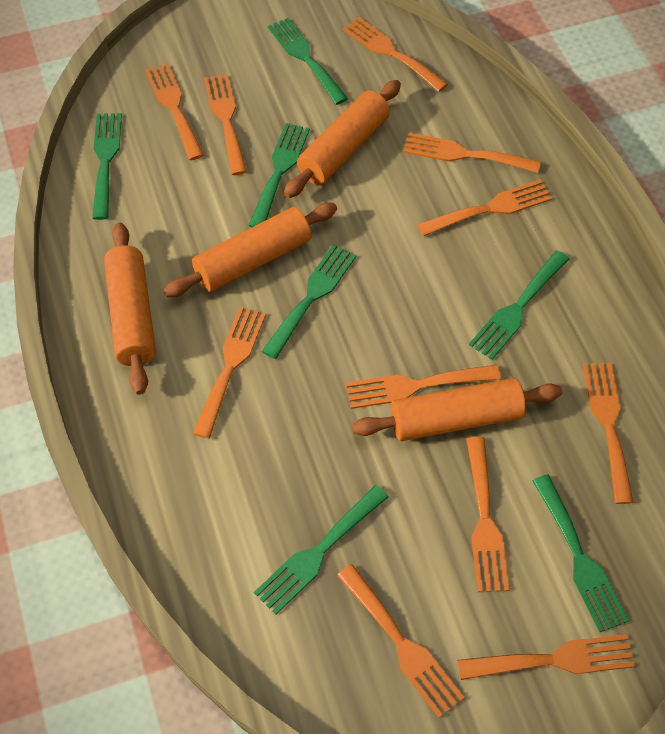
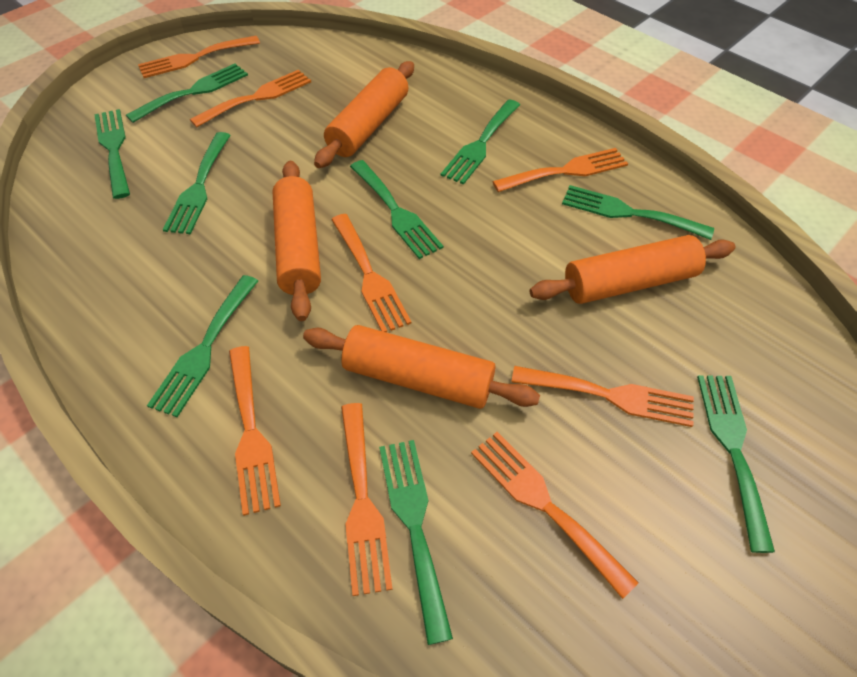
green fork: 7 -> 9
orange fork: 11 -> 8

